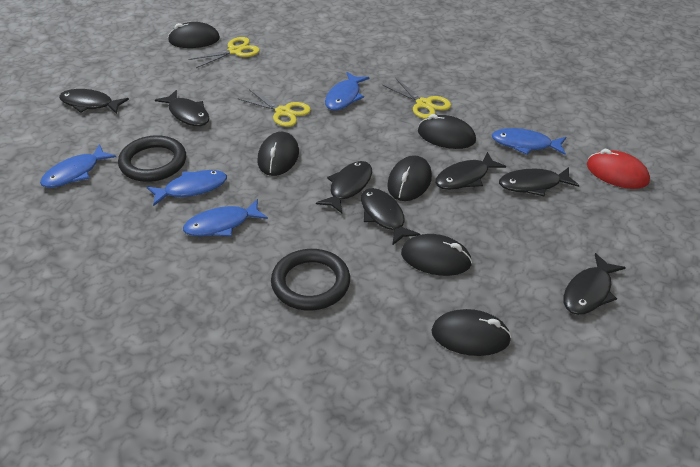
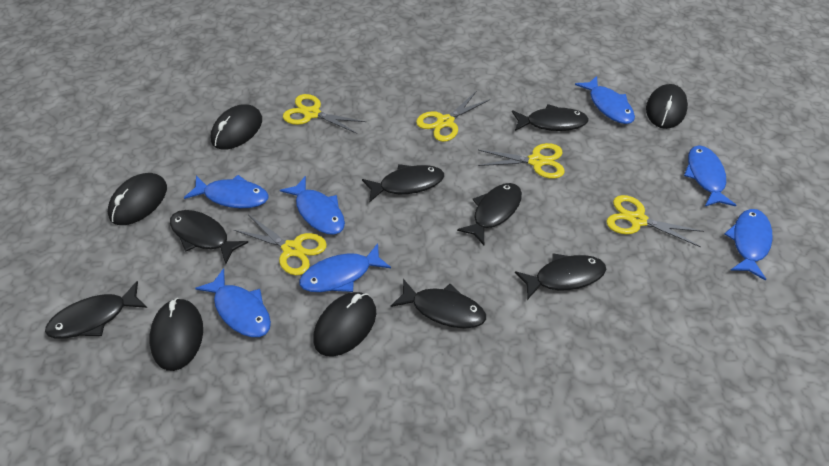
black mouse: 6 -> 5
black ring: 2 -> 0
blue fish: 5 -> 7
red mouse: 1 -> 0
yellow scissors: 3 -> 5

